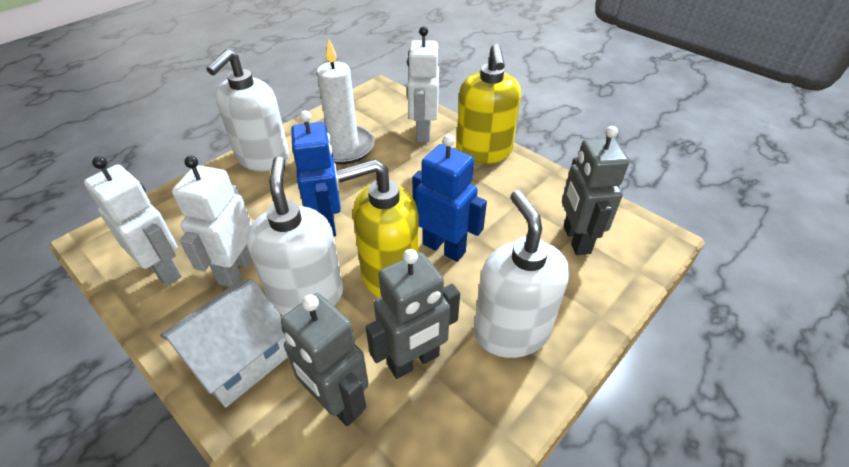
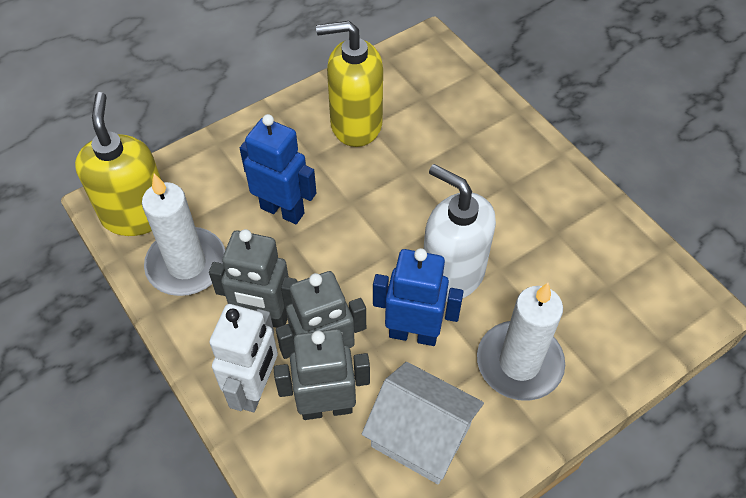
white candle: 1 -> 2
white robot: 3 -> 1
white soap dispenser: 3 -> 1

